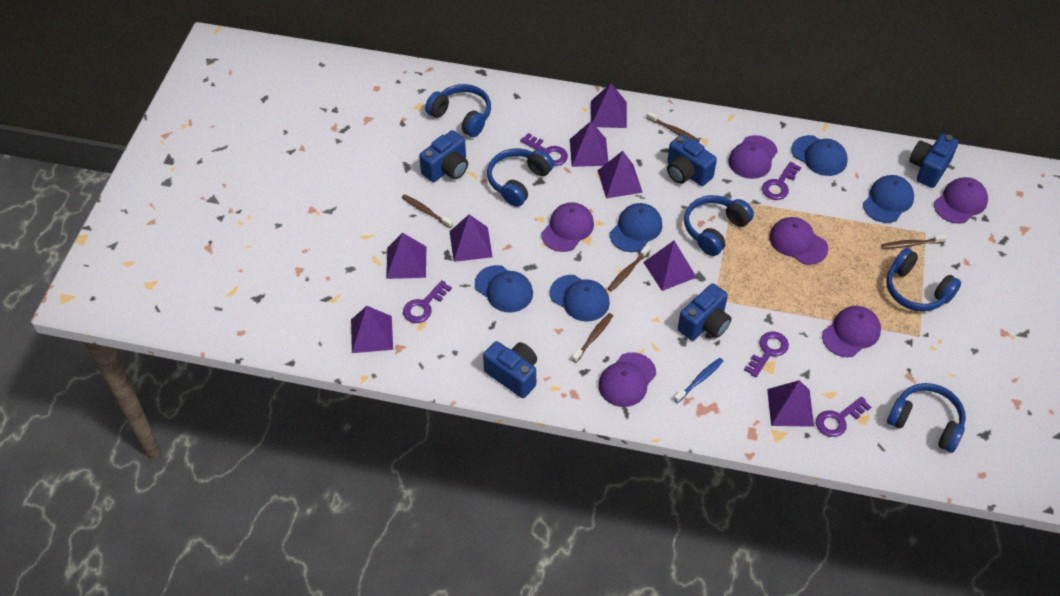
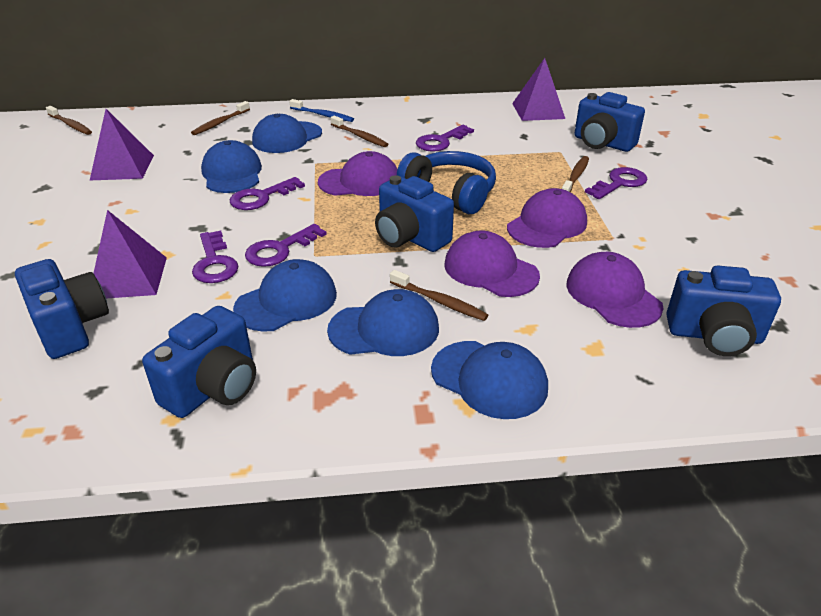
blue headphones: 5 -> 1
purple cap: 6 -> 4
purple pyramid: 8 -> 3

